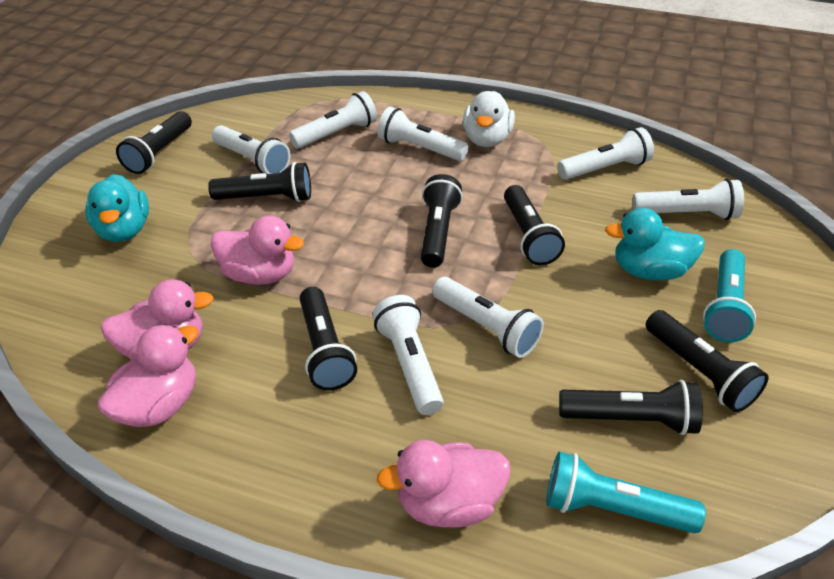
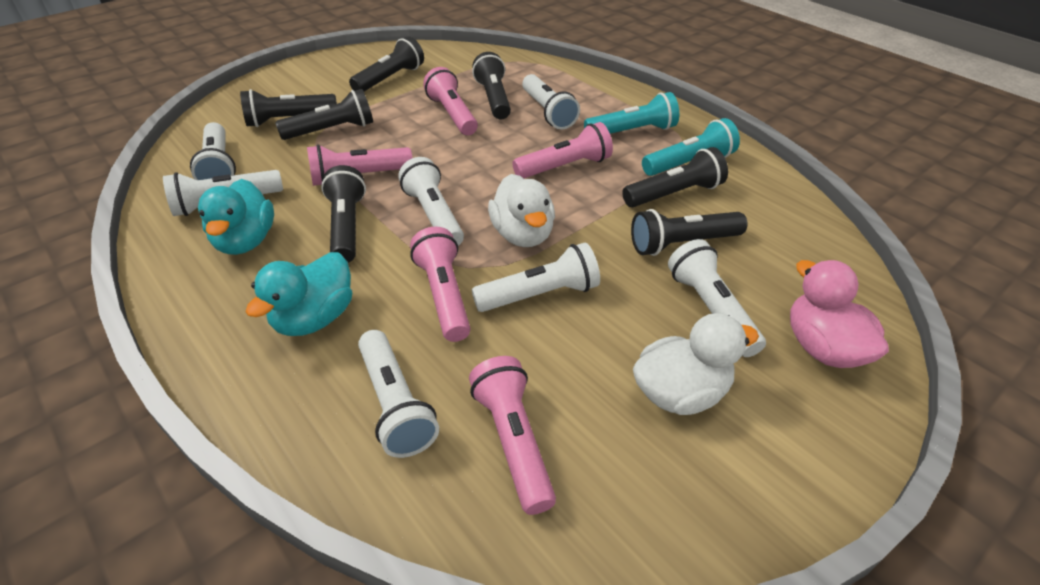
pink duck: 4 -> 1
pink flashlight: 0 -> 5
white duck: 1 -> 2

